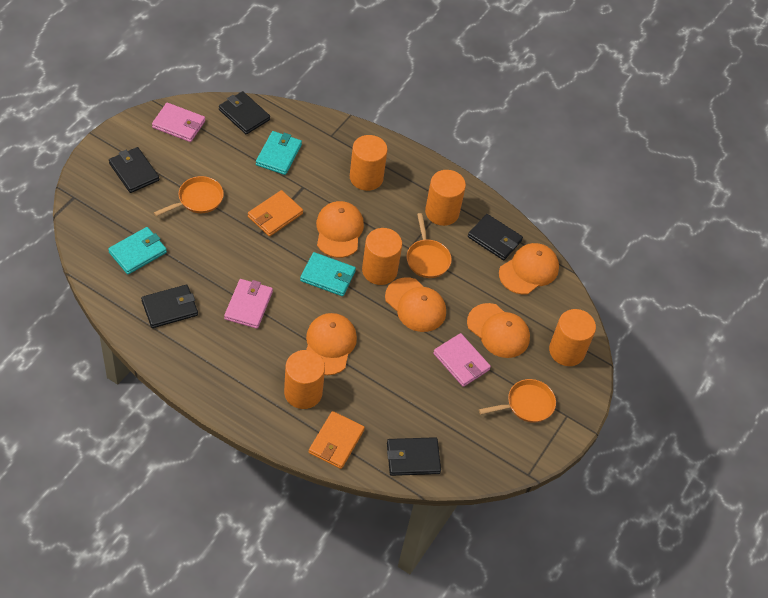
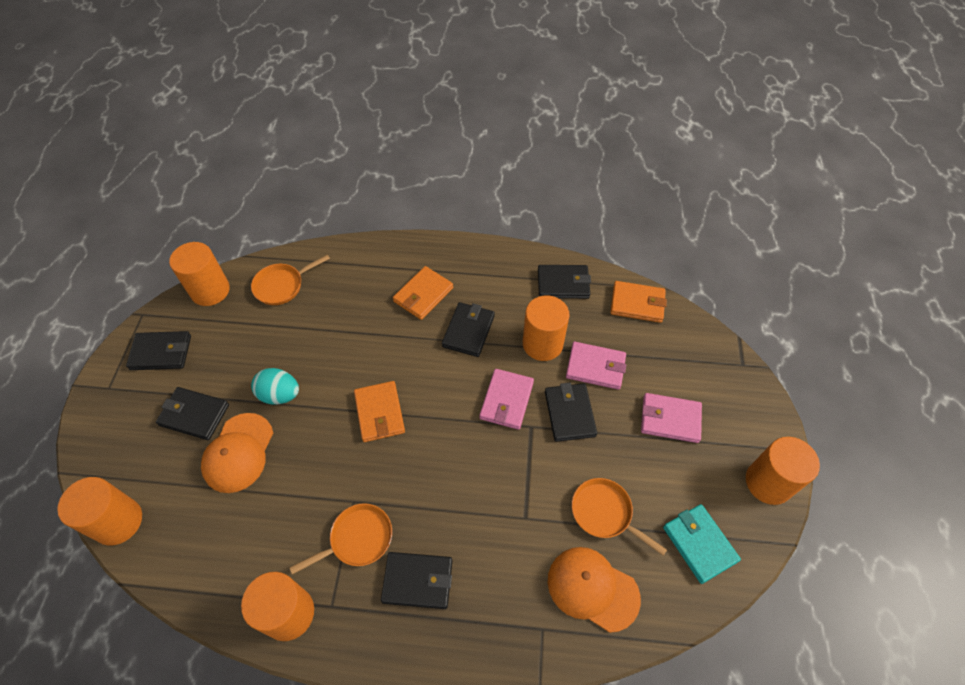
black wallet: 5 -> 6
orange cap: 5 -> 2
orange wallet: 2 -> 3
turquoise egg: 0 -> 1
turquoise wallet: 3 -> 1

